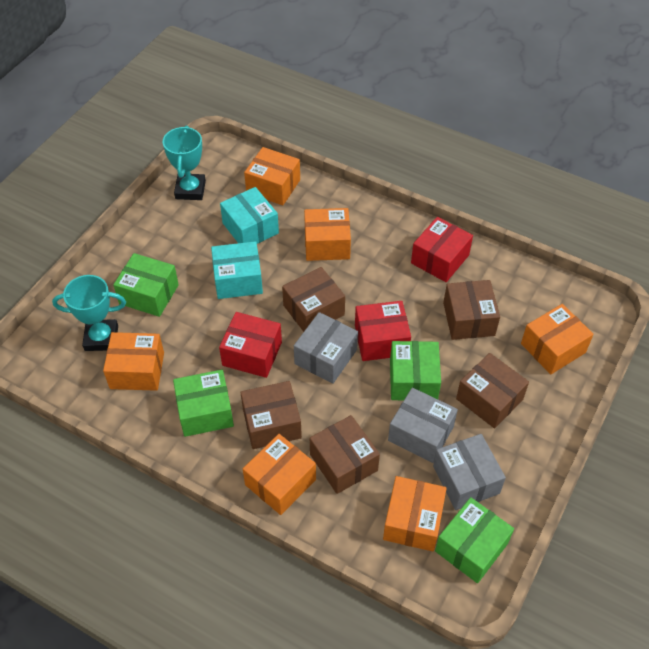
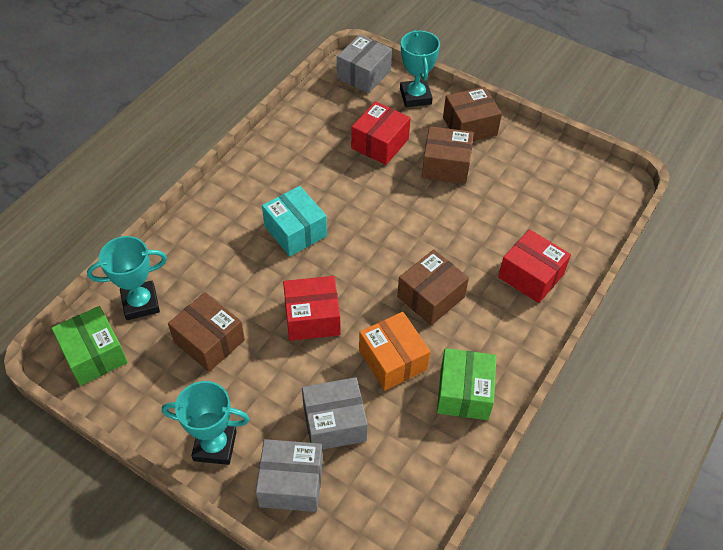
brown box: 5 -> 4
green box: 4 -> 2
orange box: 6 -> 1
turquoise box: 2 -> 1
turquoise trophy: 2 -> 3

